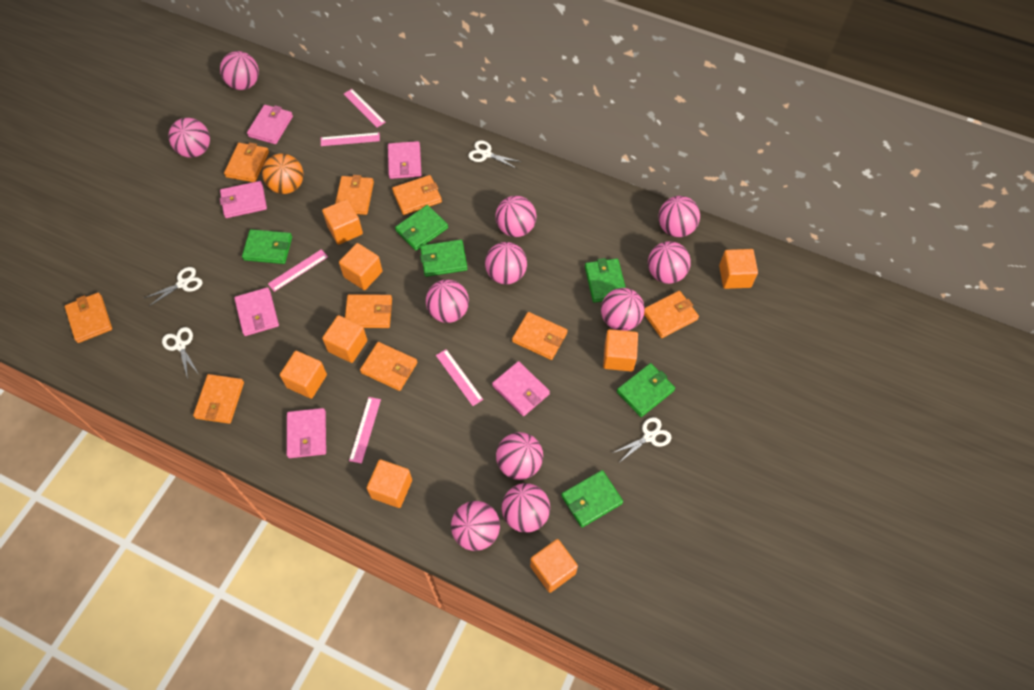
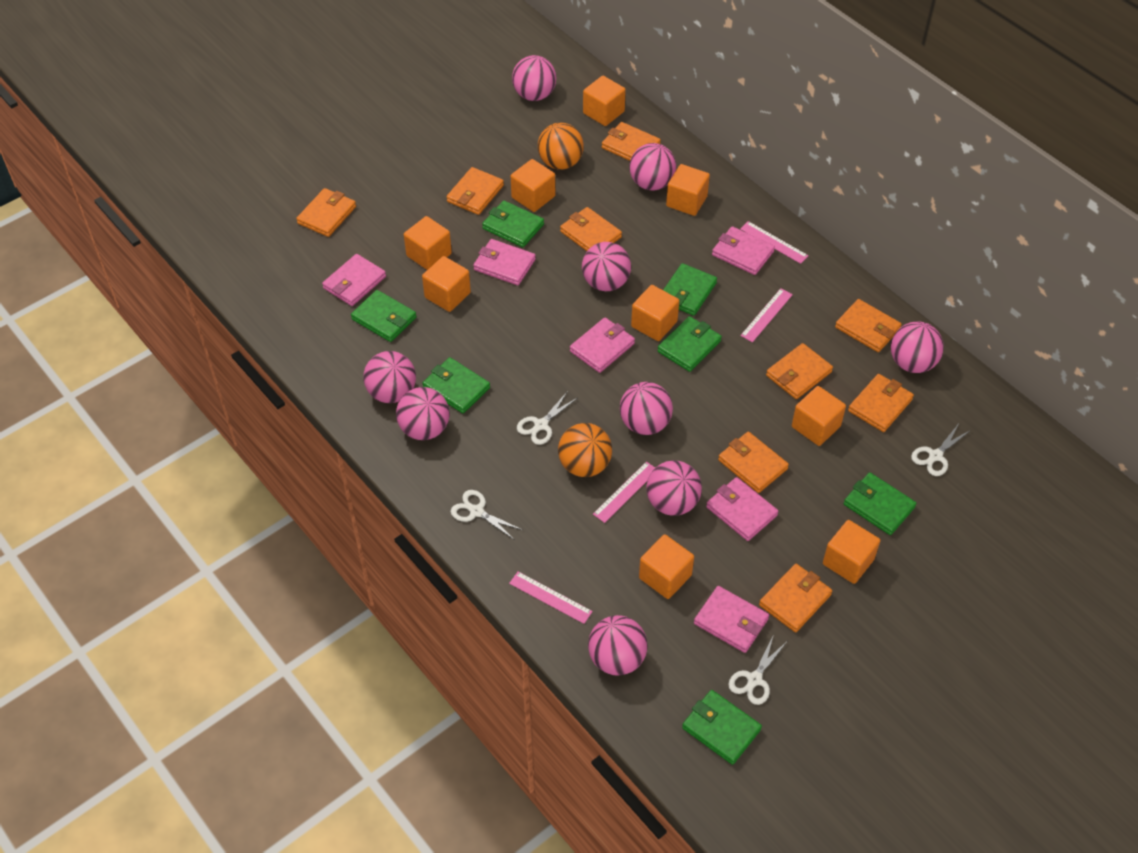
green wallet: 6 -> 7
orange ball: 1 -> 2
orange cube: 8 -> 9
pink ball: 11 -> 9
pink ruler: 5 -> 4

